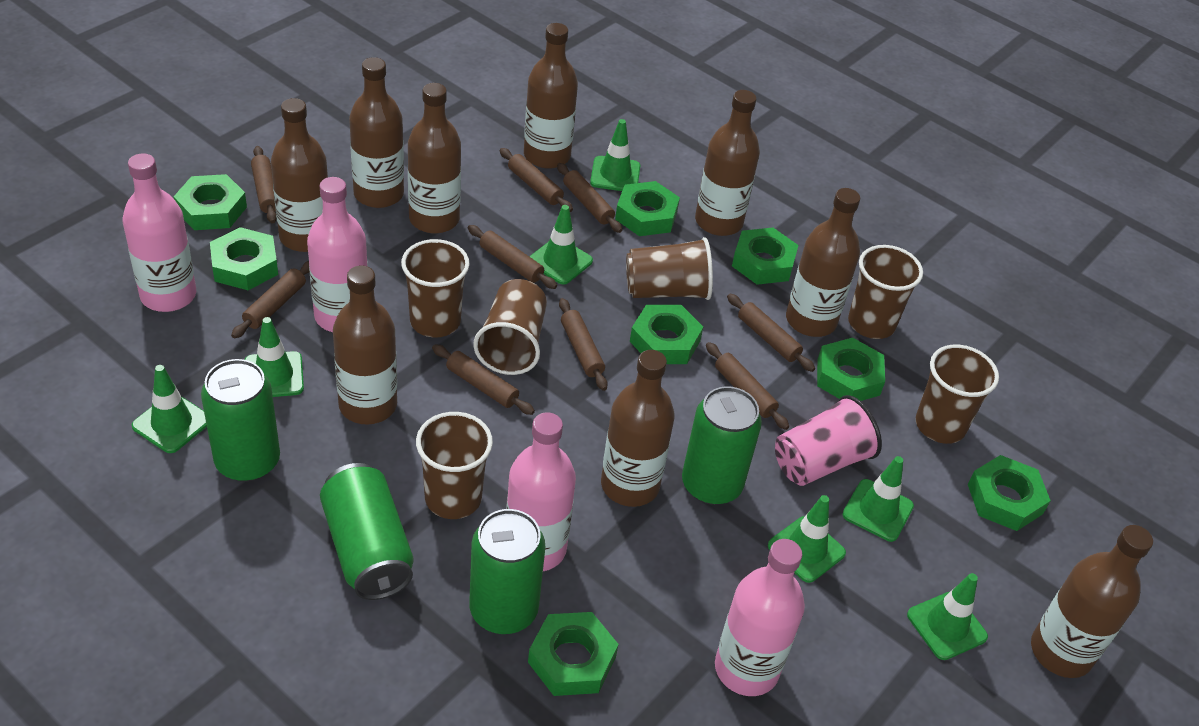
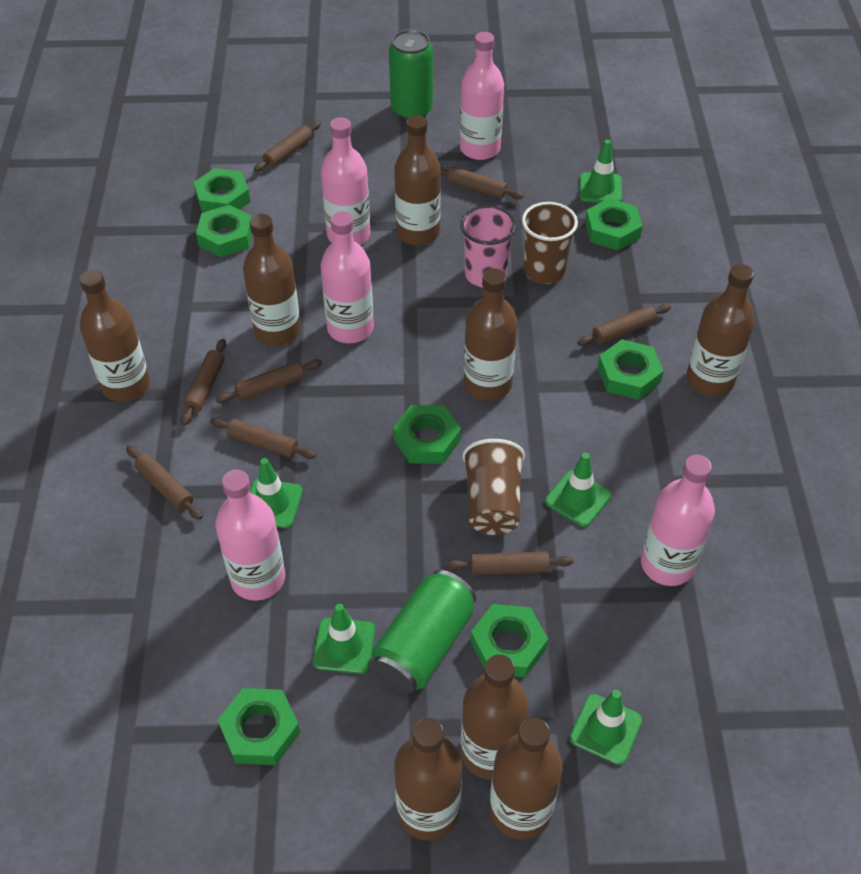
brown bottle: 9 -> 8
brown cup: 6 -> 2
brown rolling pin: 9 -> 8
green can: 4 -> 2
green nut: 8 -> 7
green traffic cone: 7 -> 5
pink bottle: 4 -> 5

